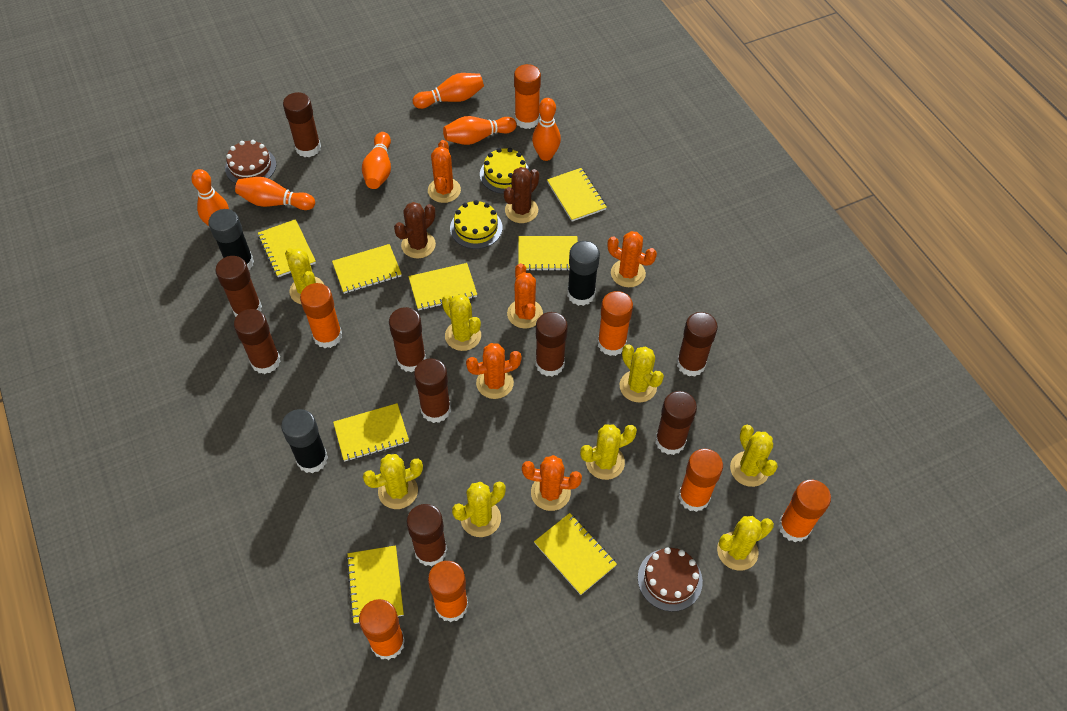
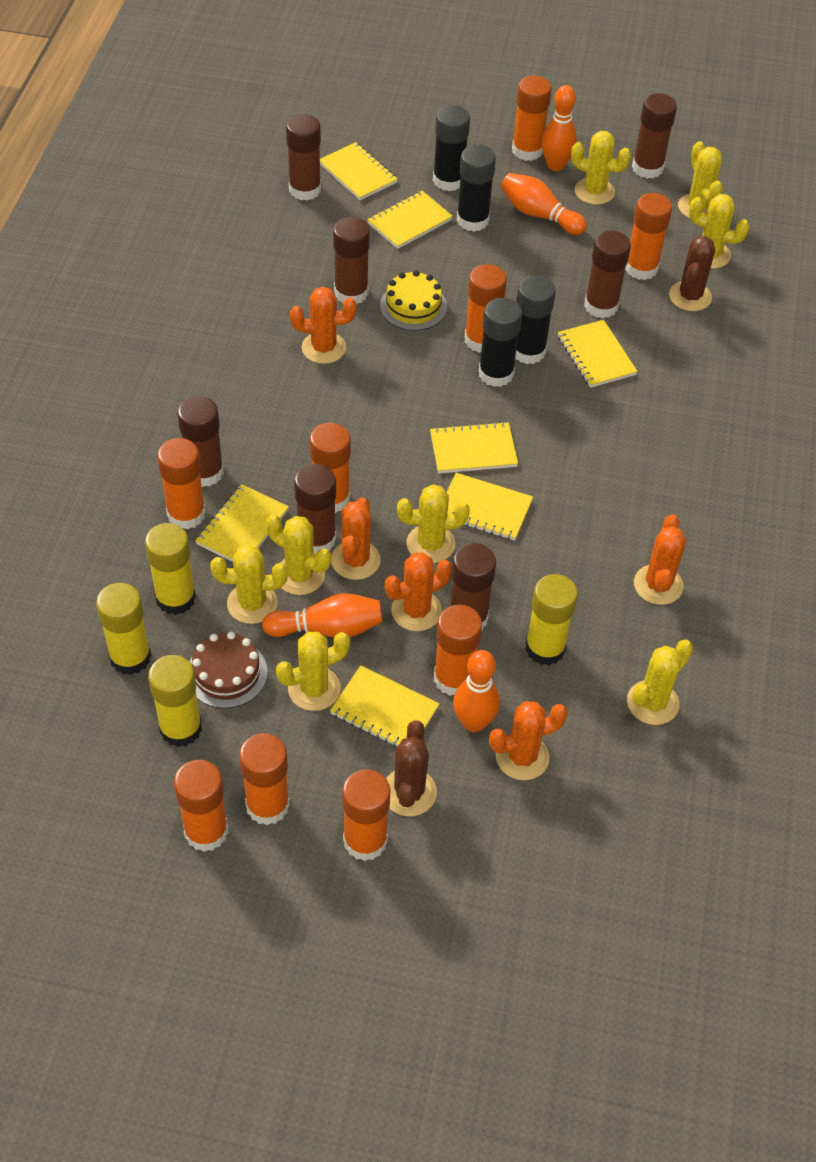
black glue stick: 3 -> 4
brown cake: 2 -> 1
brown glue stick: 9 -> 7
orange bowling pin: 6 -> 4
orange glue stick: 7 -> 9
yellow cake: 2 -> 1
yellow glue stick: 0 -> 4
yellow notebook: 8 -> 7

